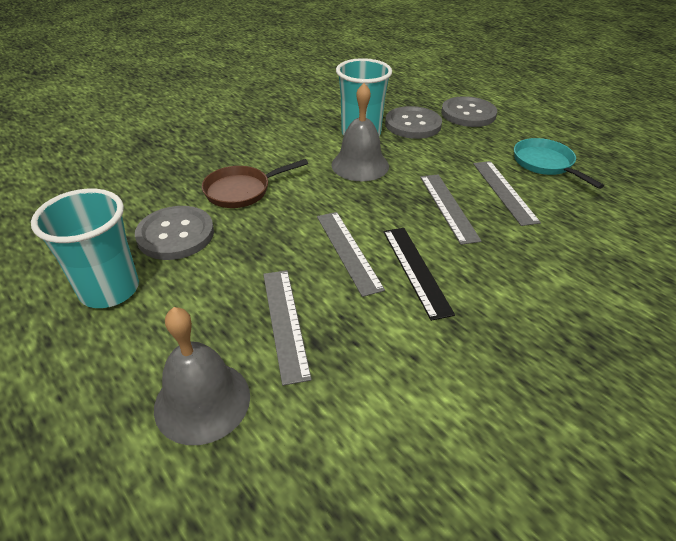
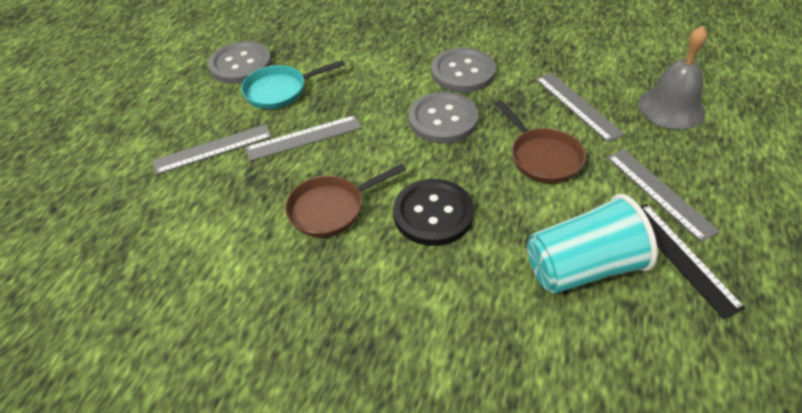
black button: 0 -> 1
brown pan: 1 -> 2
grey bell: 2 -> 1
turquoise cup: 2 -> 1

